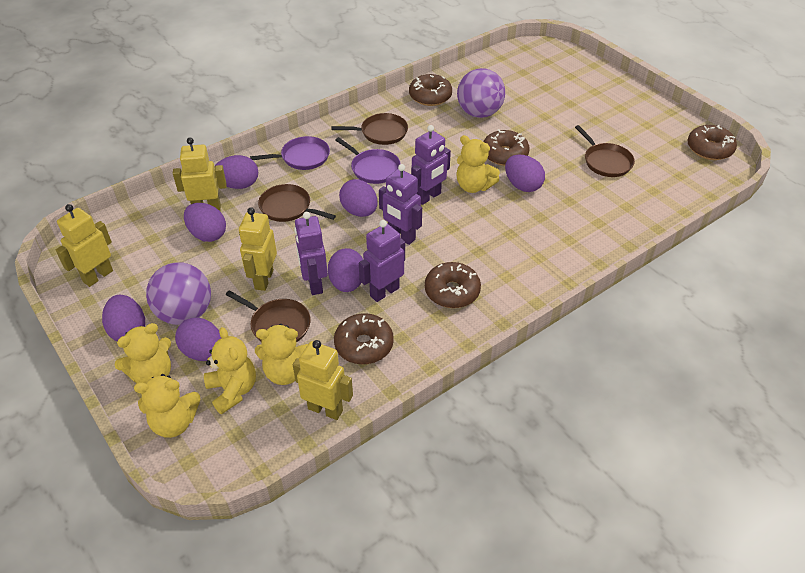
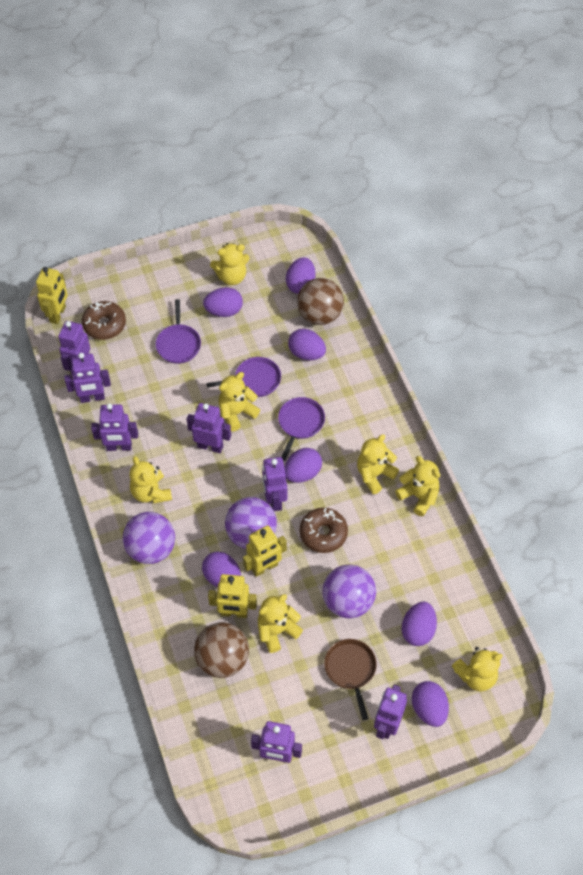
brown ball: 0 -> 2
brown donut: 5 -> 2
brown pan: 4 -> 1
purple ball: 2 -> 3
purple pan: 2 -> 3
purple robot: 4 -> 7
yellow robot: 4 -> 3
yellow teddy bear: 5 -> 7

